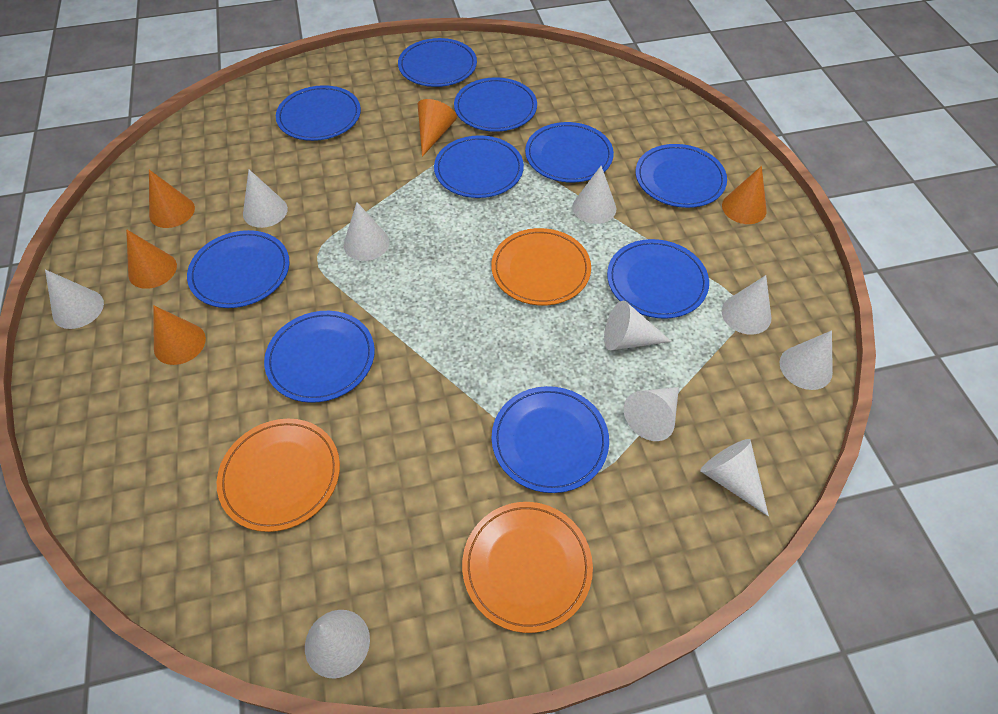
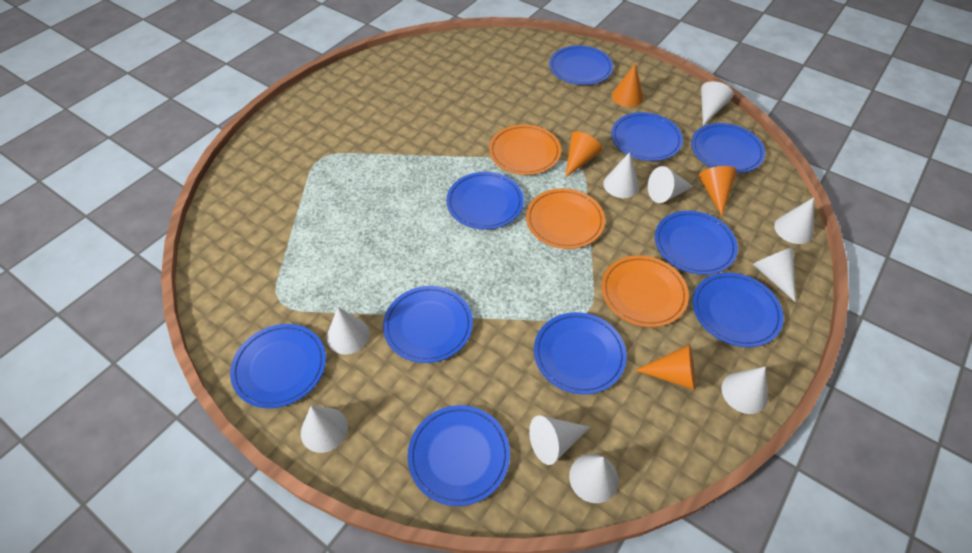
orange cone: 5 -> 4

